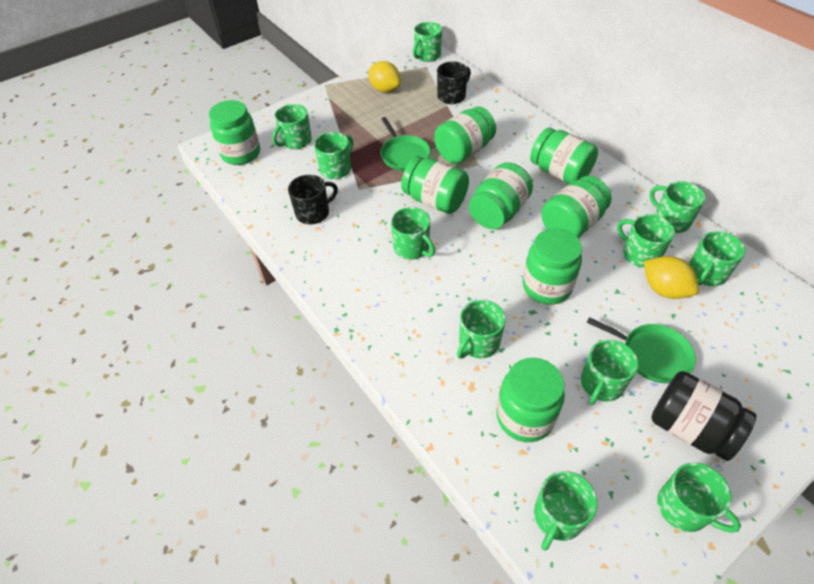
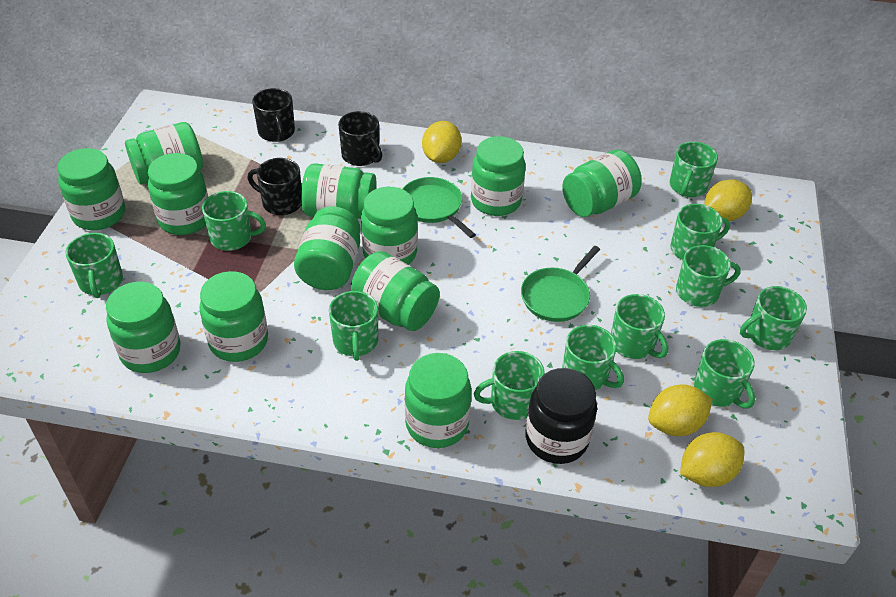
black mug: 2 -> 3
green jar: 8 -> 12
yellow lemon: 2 -> 4

